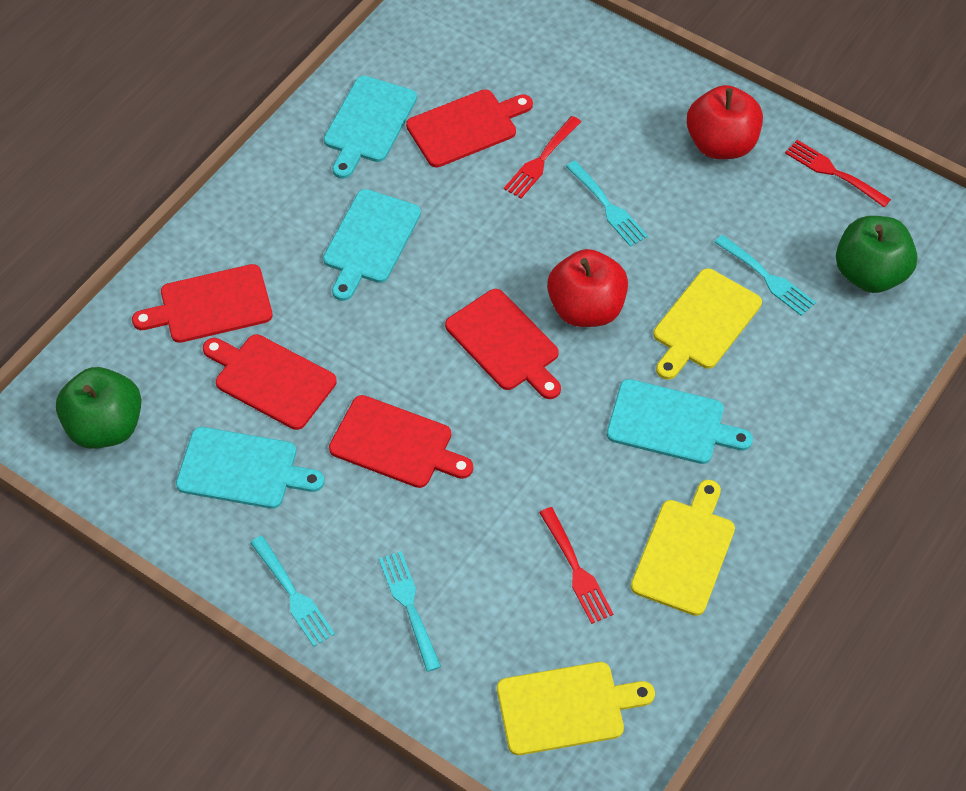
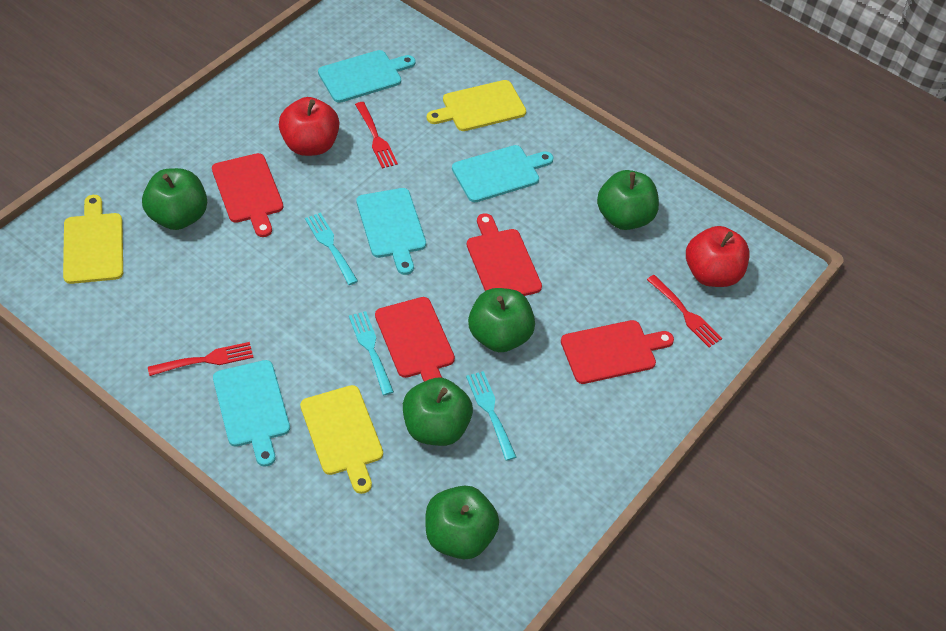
green apple: 2 -> 5
red cutting board: 5 -> 4
turquoise fork: 4 -> 3

